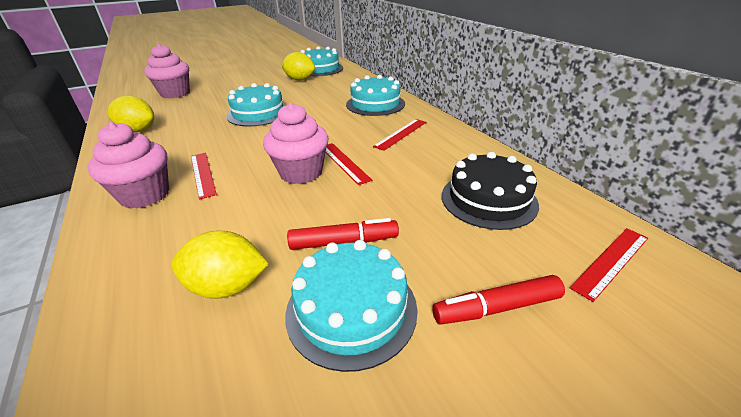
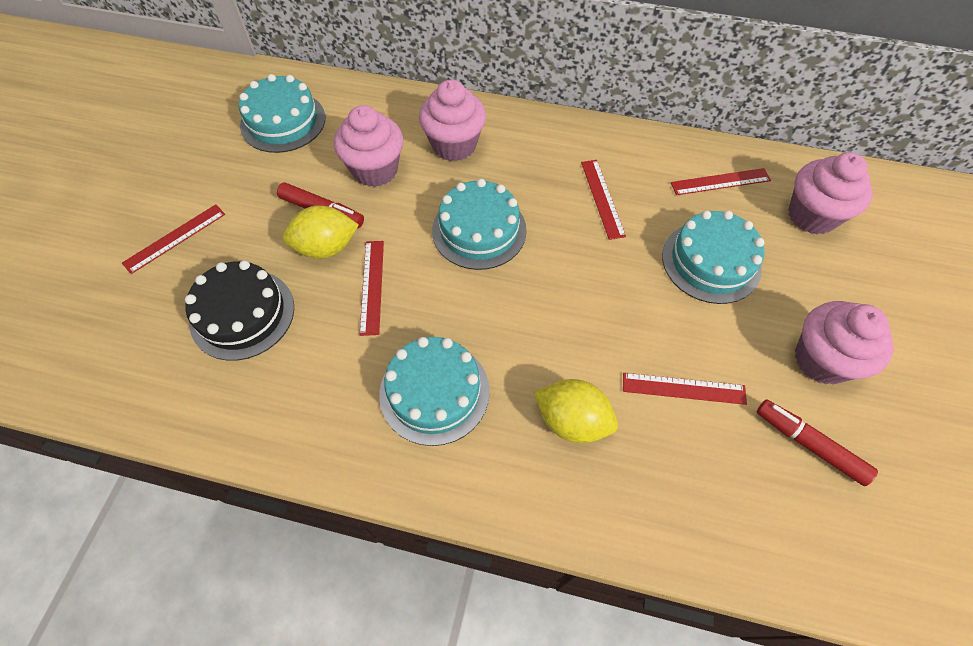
pink cupcake: 3 -> 4
red ruler: 4 -> 5
yellow lemon: 3 -> 2

